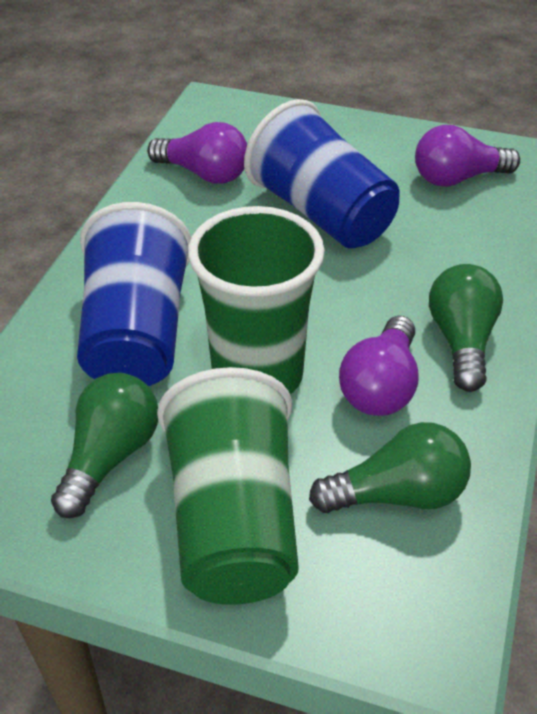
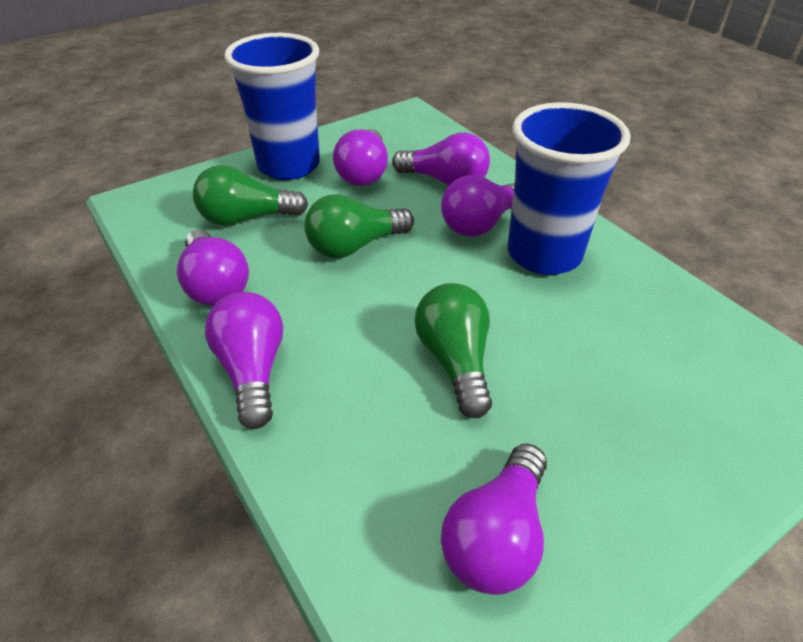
green cup: 2 -> 0
purple light bulb: 3 -> 6

